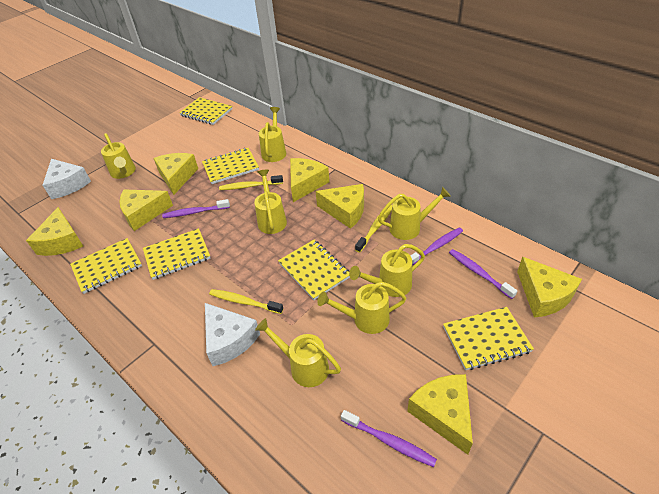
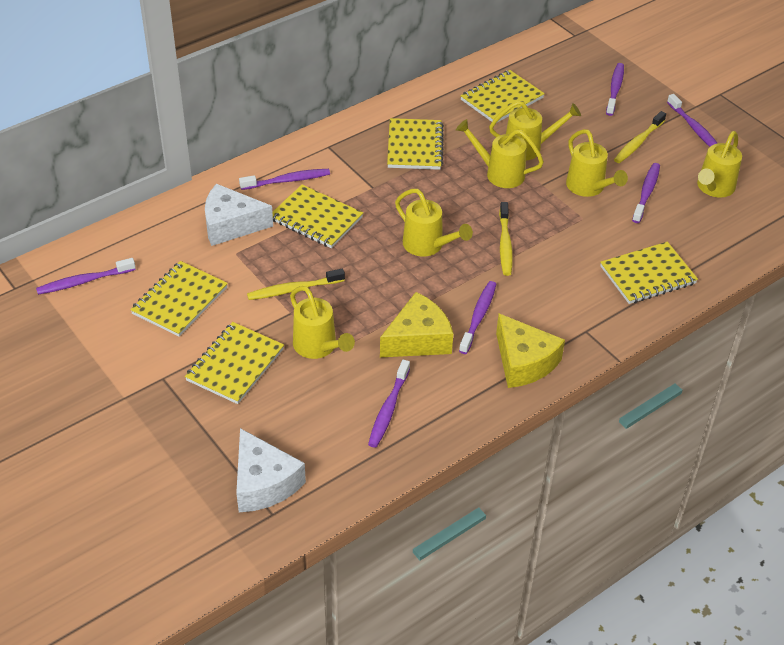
purple toothbrush: 4 -> 7
yellow cheese: 7 -> 2
yellow watering can: 7 -> 6

